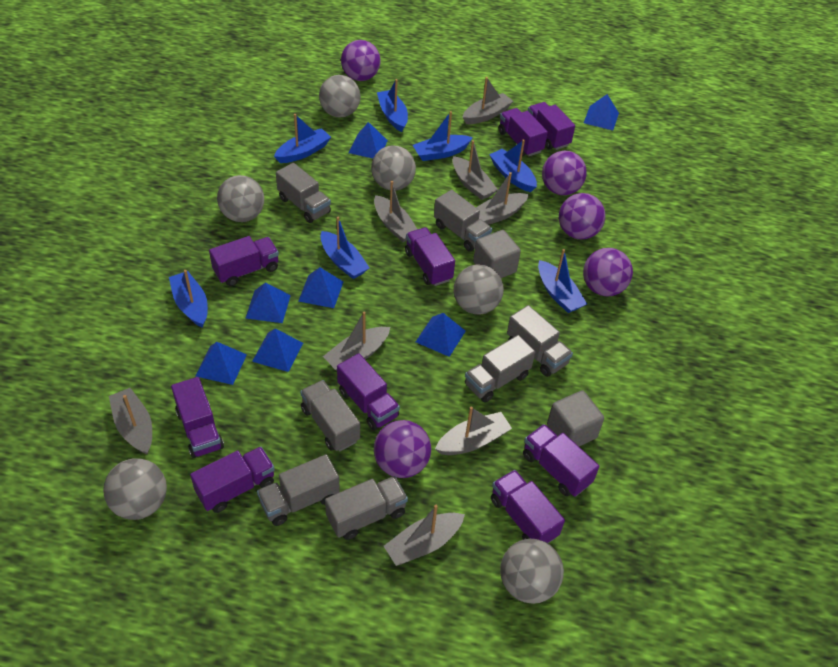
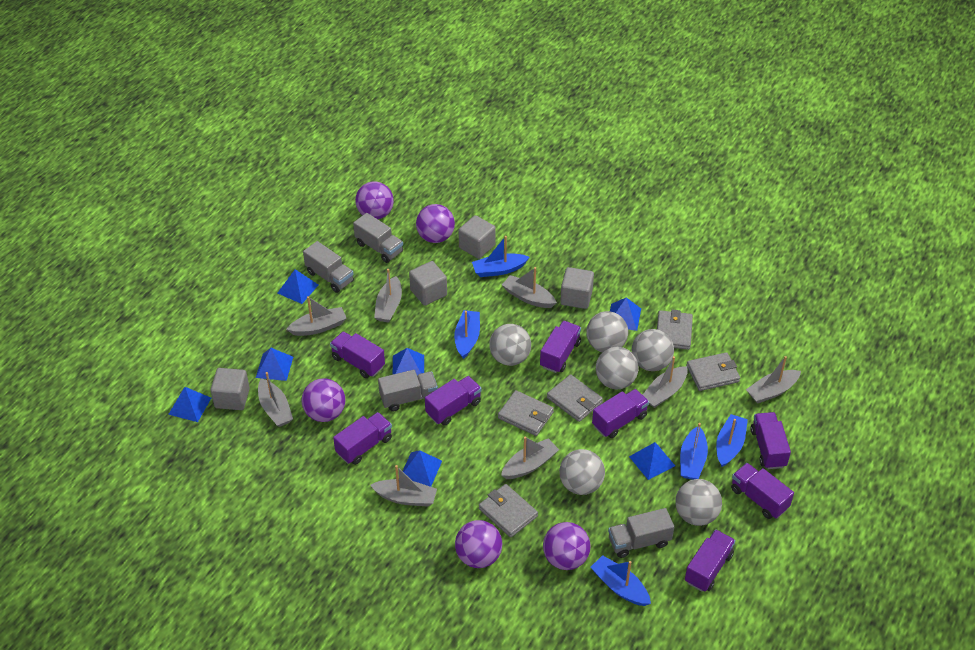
blue boat: 7 -> 5
grey cube: 2 -> 4
grey truck: 7 -> 4
grey wallet: 0 -> 5
purple truck: 9 -> 8

